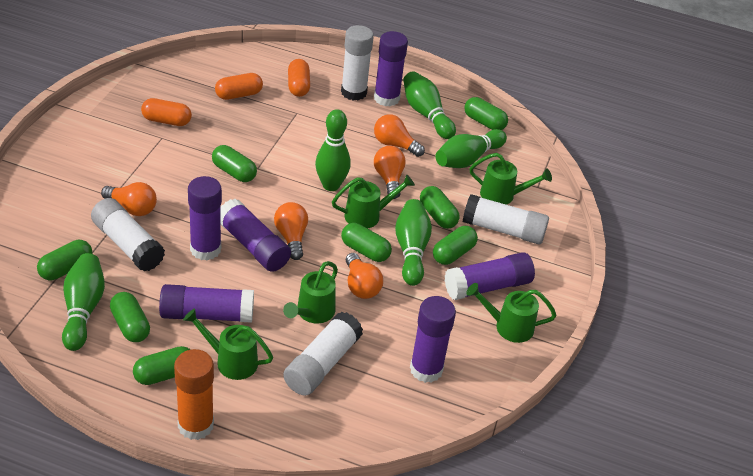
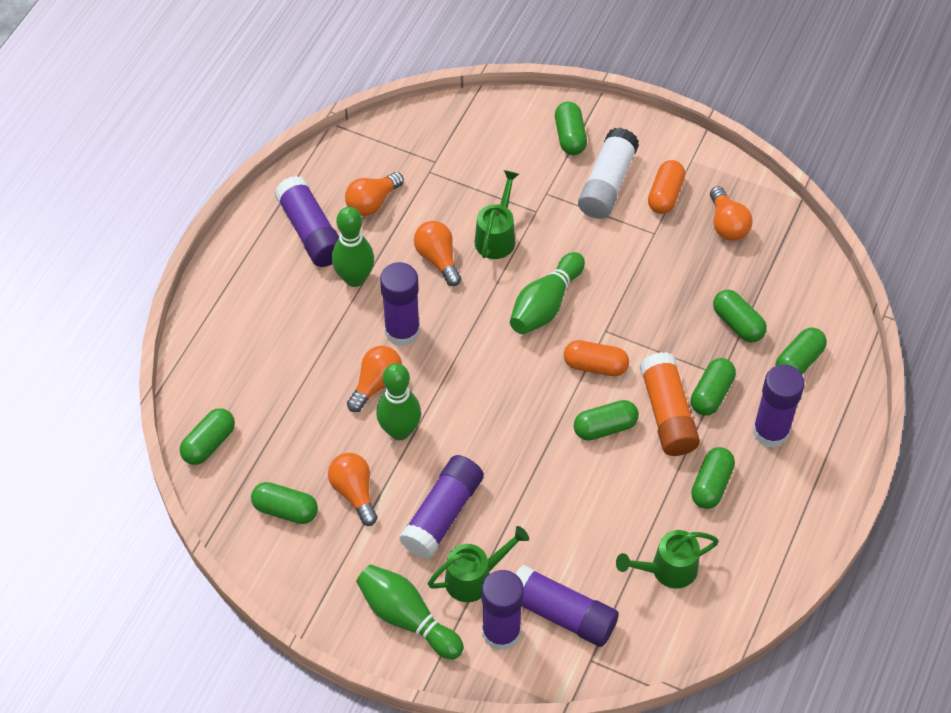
green bowling pin: 5 -> 4
green watering can: 5 -> 3
orange capsule: 3 -> 2
white glue stick: 4 -> 1

